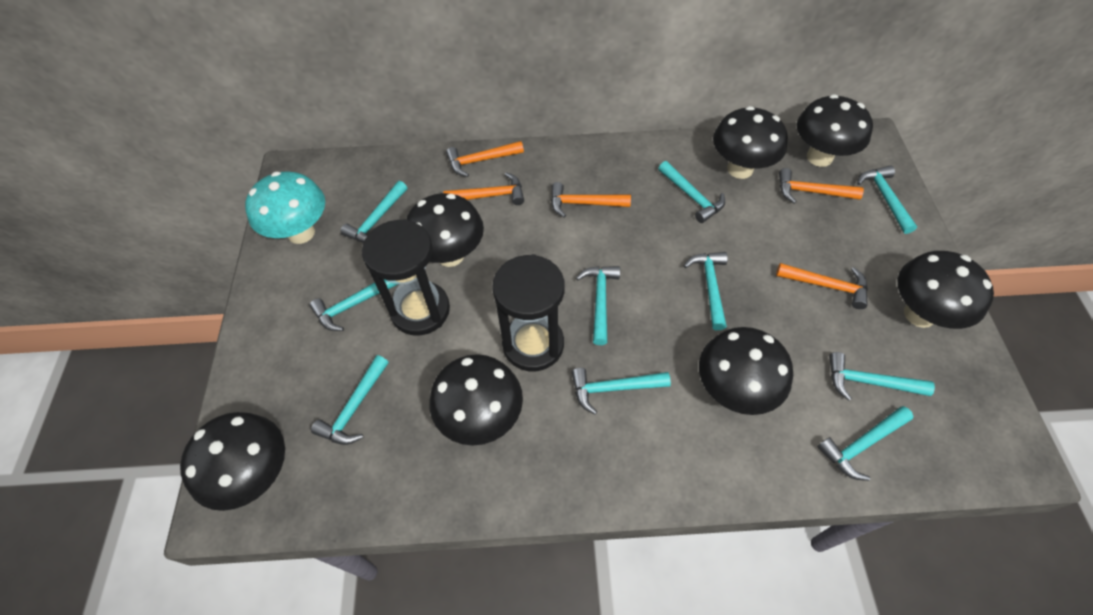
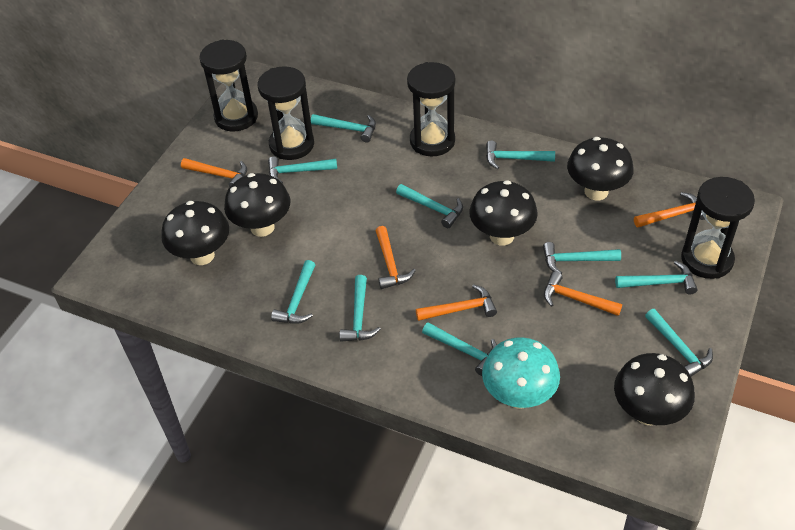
black hourglass: 2 -> 4
black mushroom: 7 -> 5

